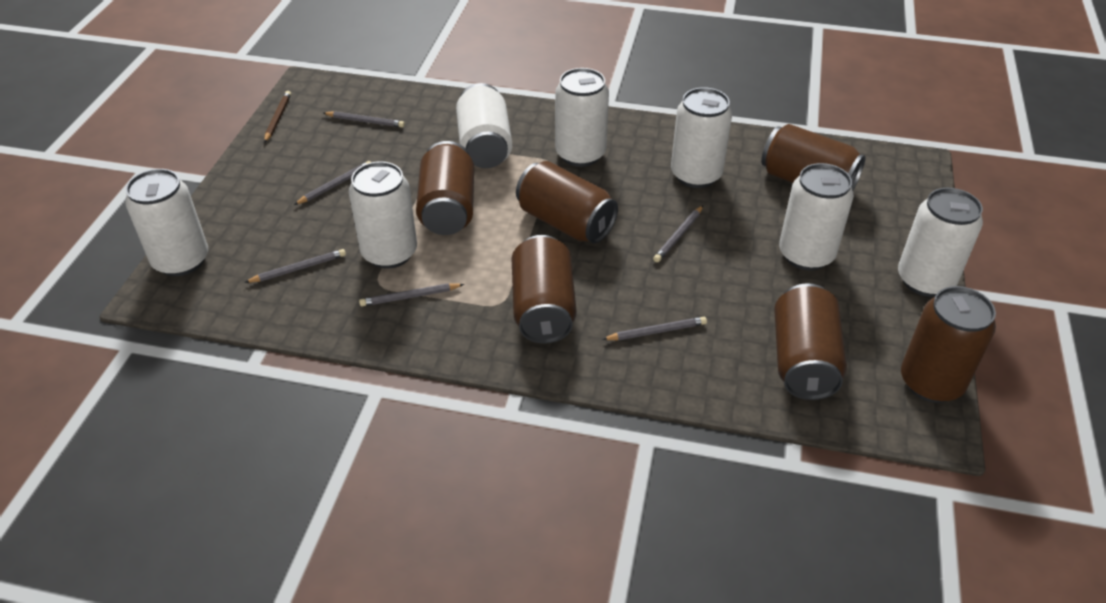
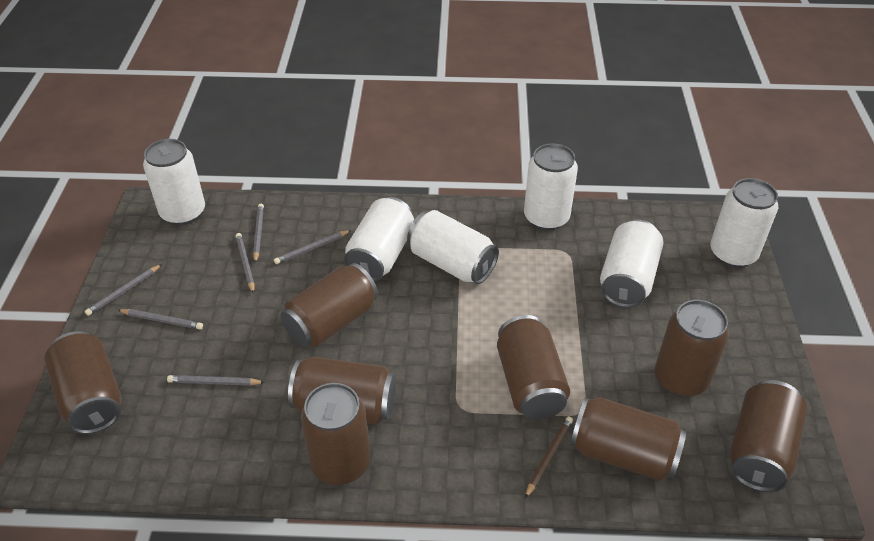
brown can: 6 -> 8
white can: 7 -> 6

